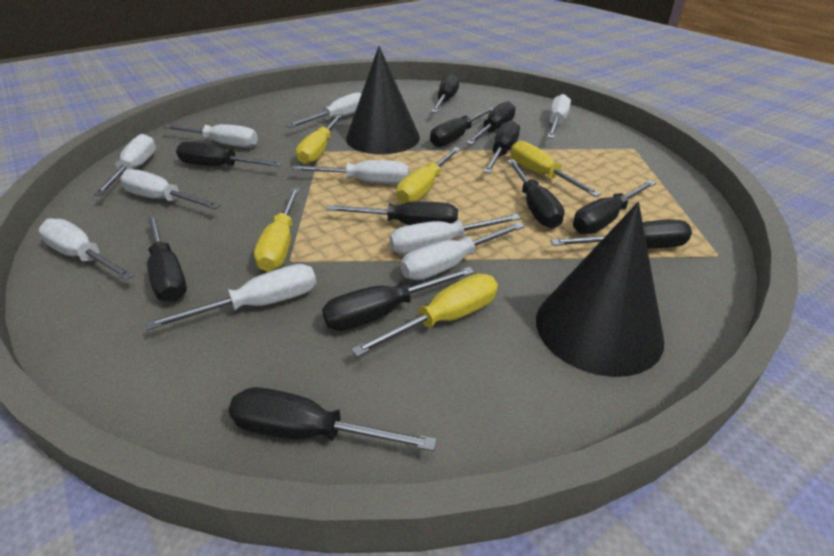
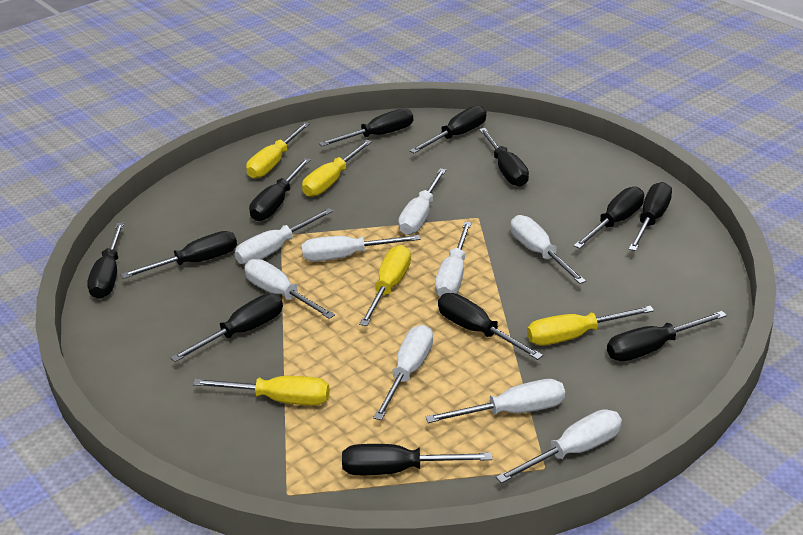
black cone: 2 -> 0
white screwdriver: 10 -> 9

